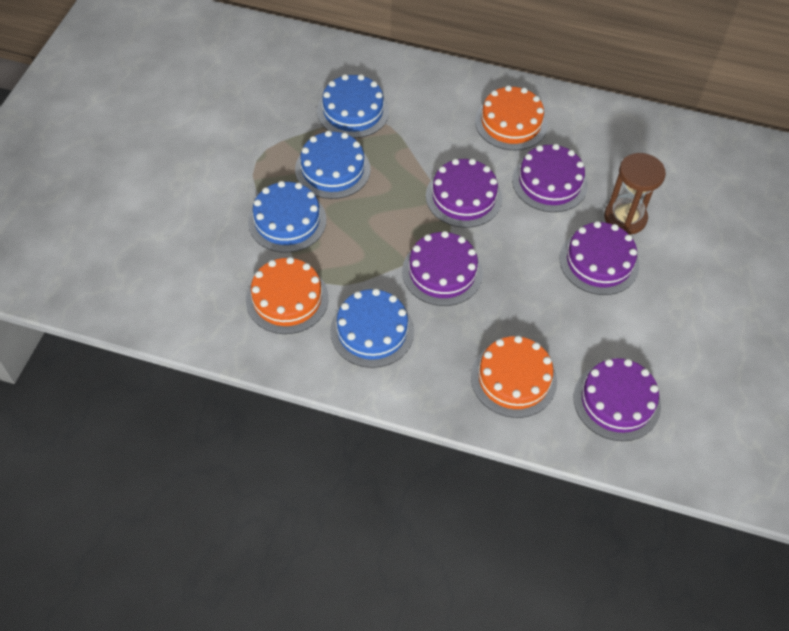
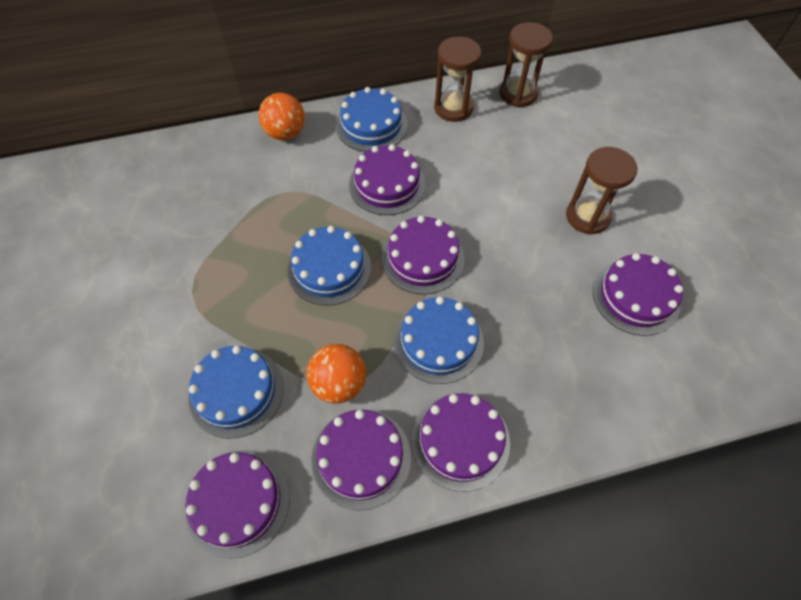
brown hourglass: 1 -> 3
orange ball: 0 -> 2
orange cake: 3 -> 0
purple cake: 5 -> 6

